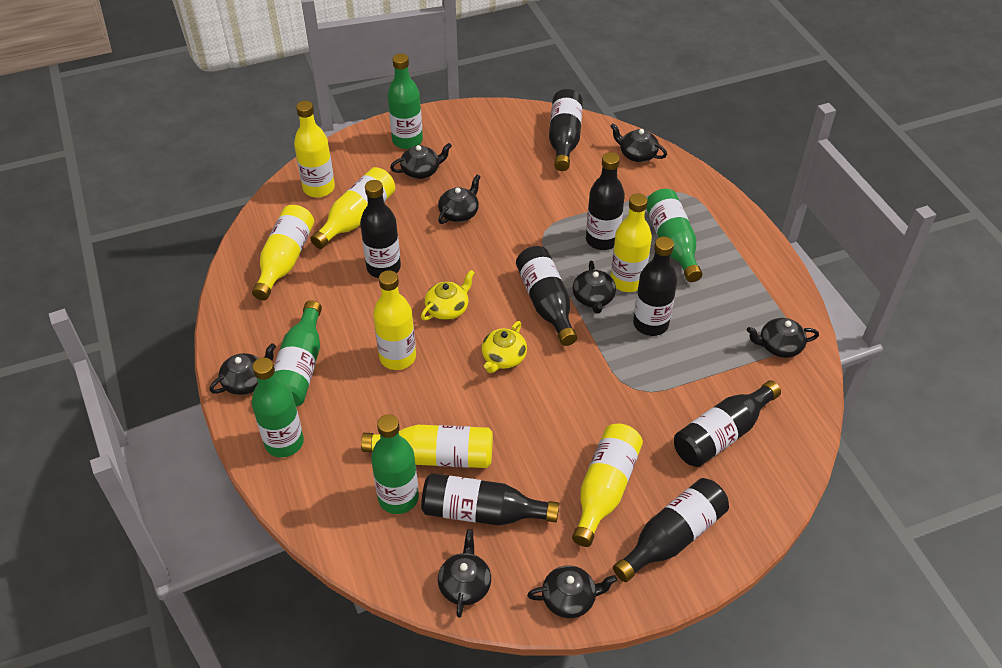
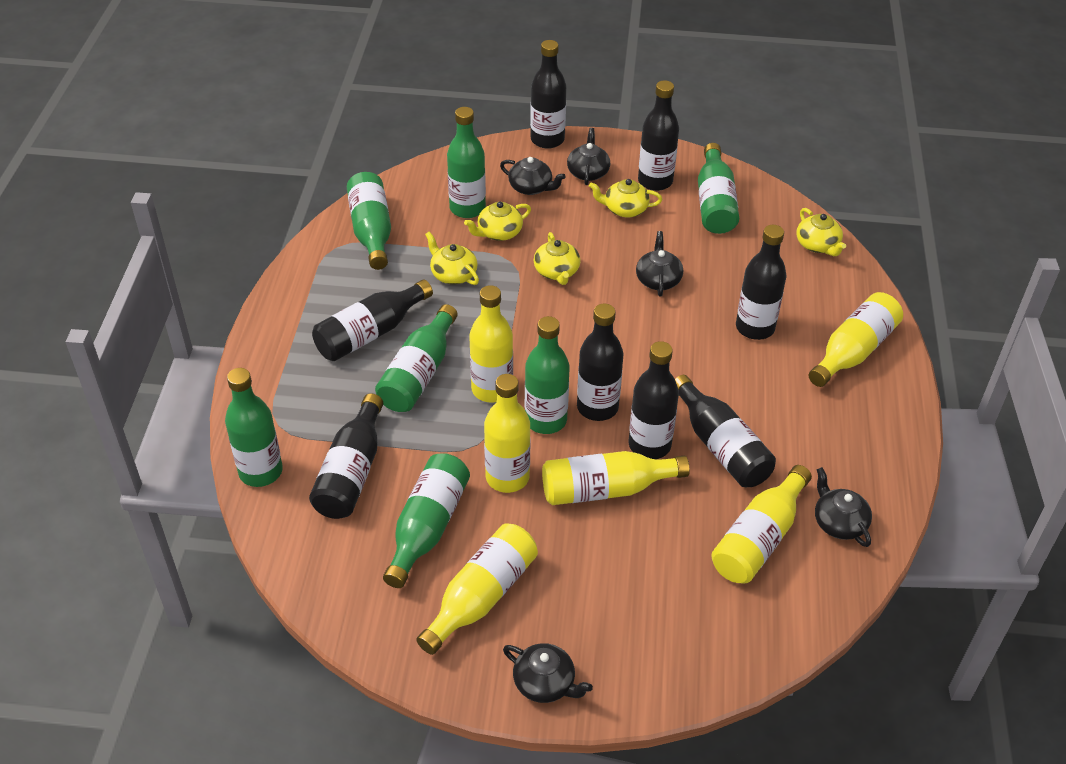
black teapot: 8 -> 5
green bottle: 5 -> 7
yellow bottle: 7 -> 6
yellow teapot: 2 -> 5

